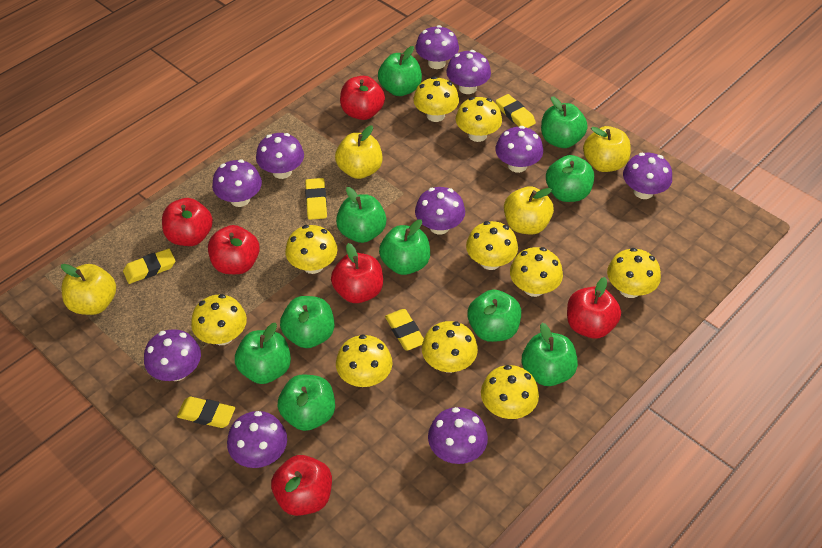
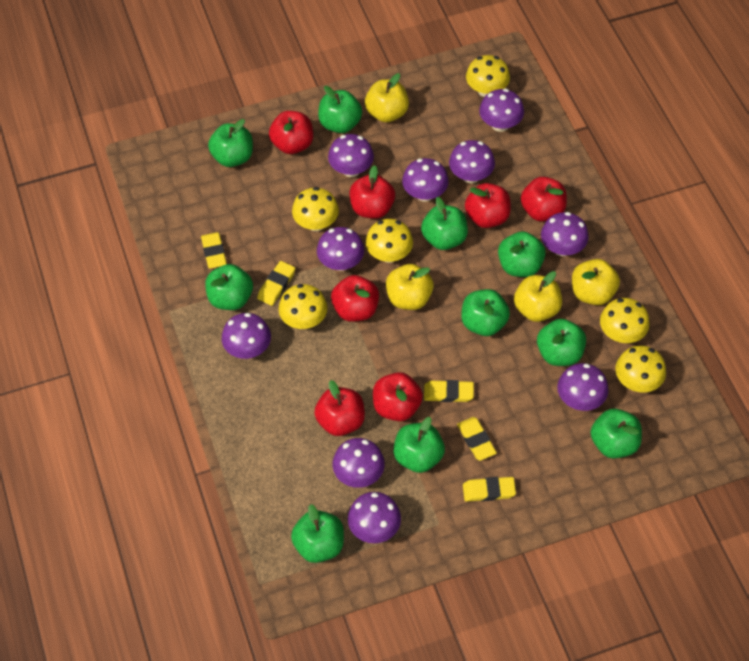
red apple: 6 -> 7
yellow mushroom: 10 -> 6

